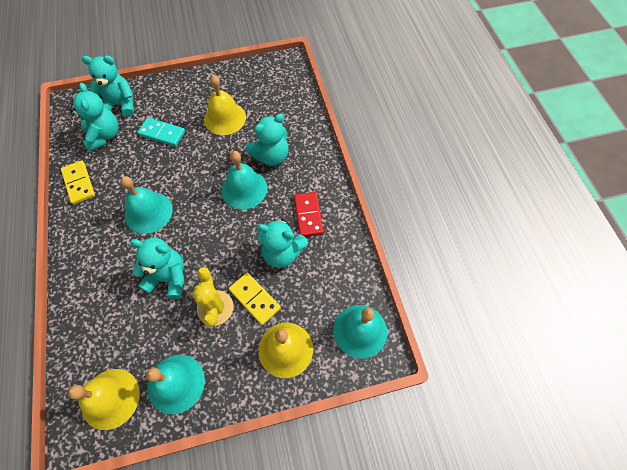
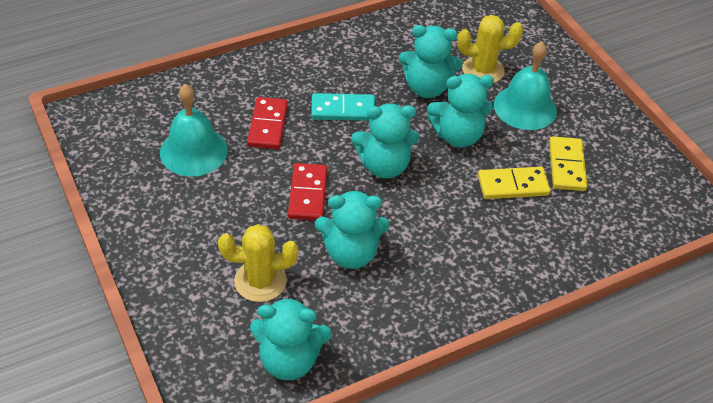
red domino: 1 -> 2
turquoise bell: 4 -> 2
yellow bell: 3 -> 0
yellow cactus: 1 -> 2

